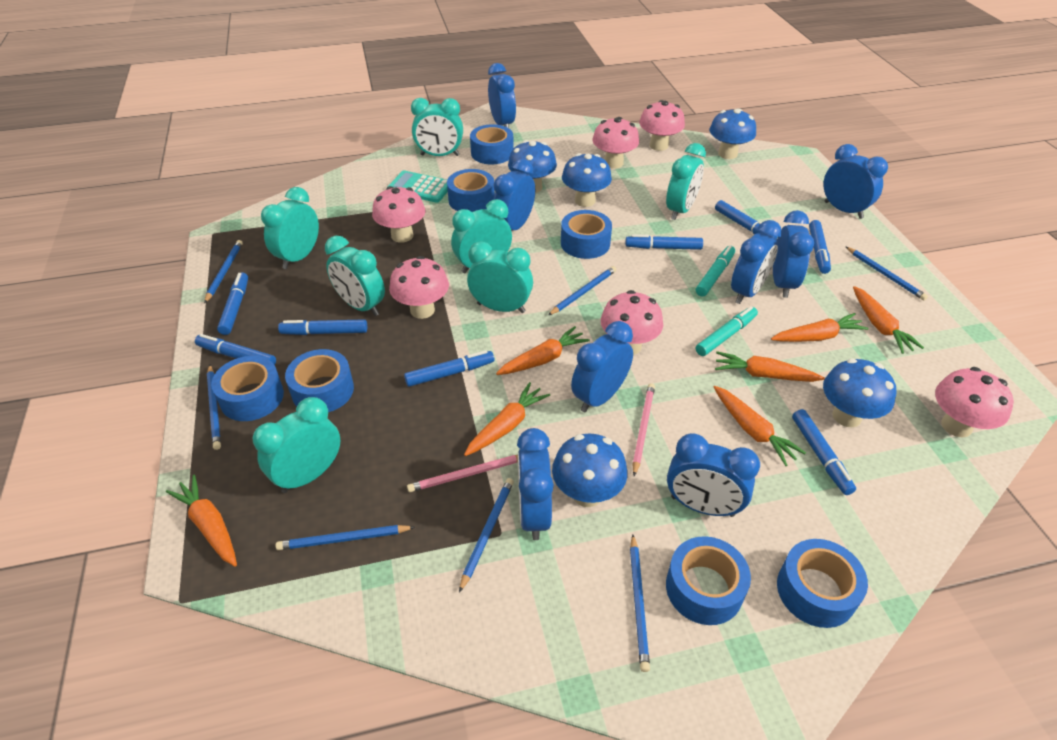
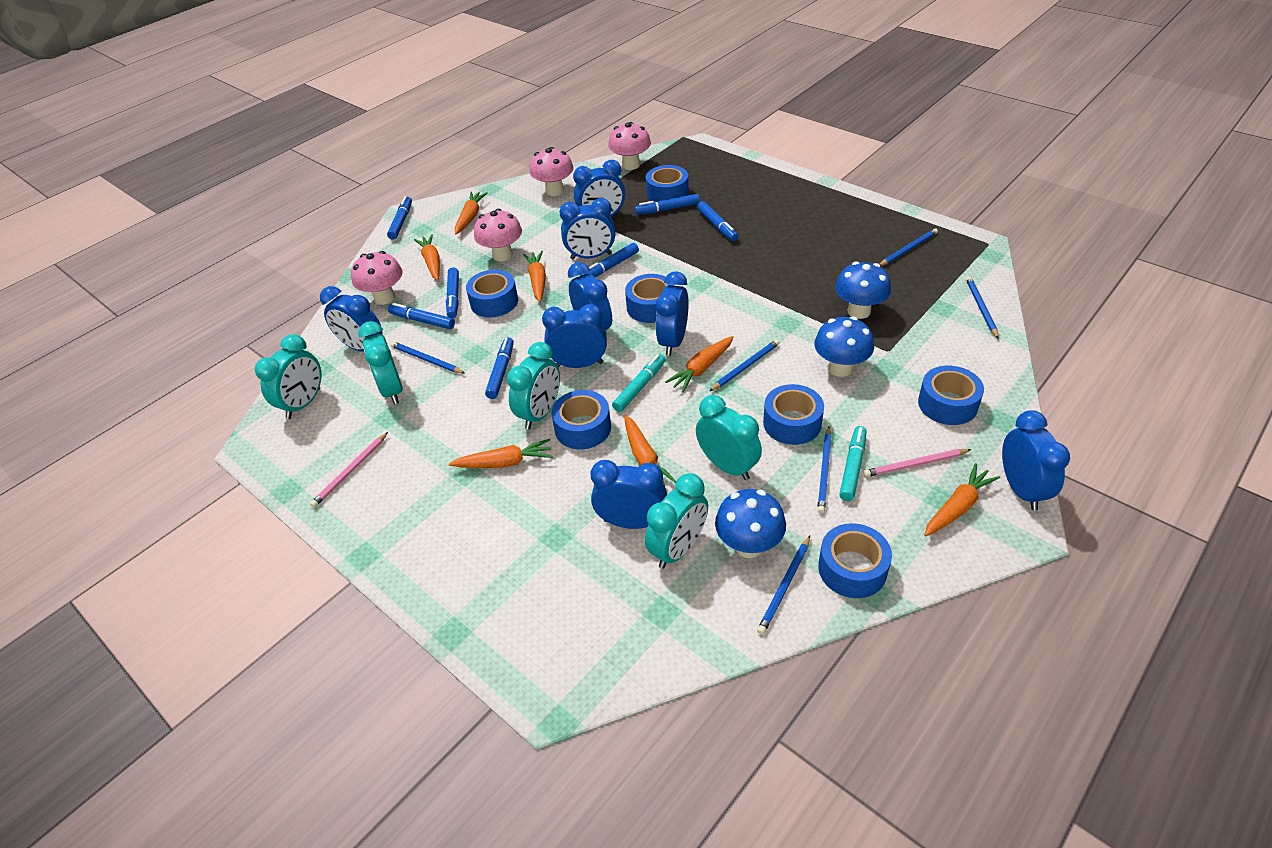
blue marker: 8 -> 7
blue mushroom: 5 -> 3
blue pencil: 7 -> 6
pink mushroom: 6 -> 4
turquoise calculator: 1 -> 0
turquoise clock: 7 -> 5

